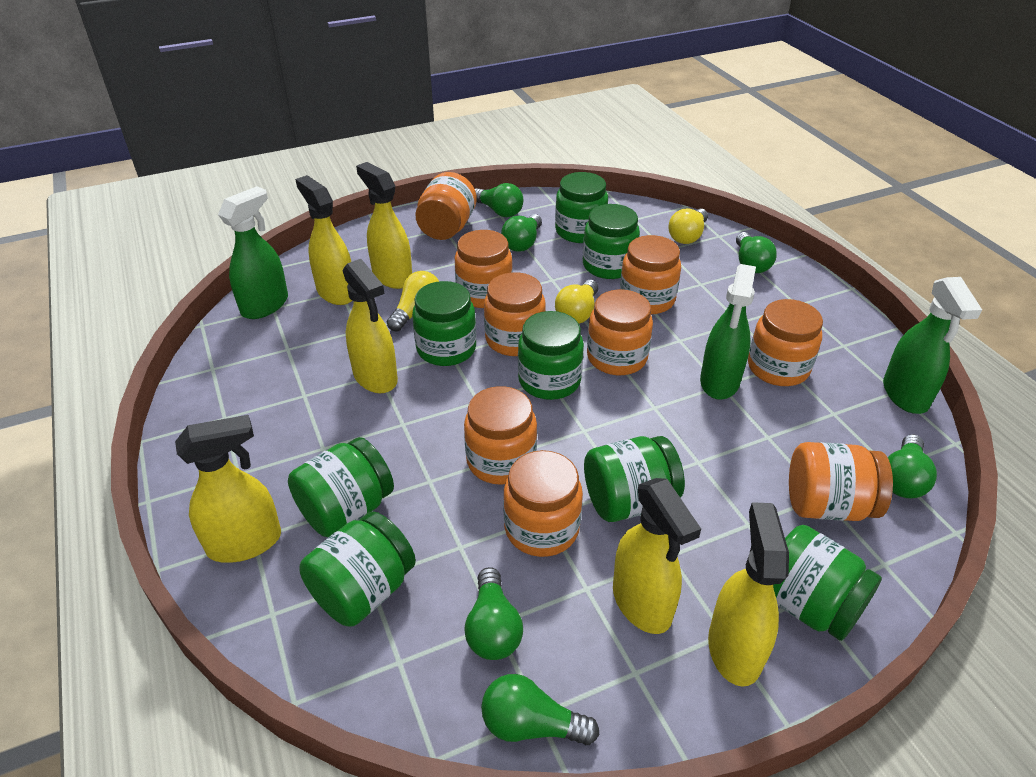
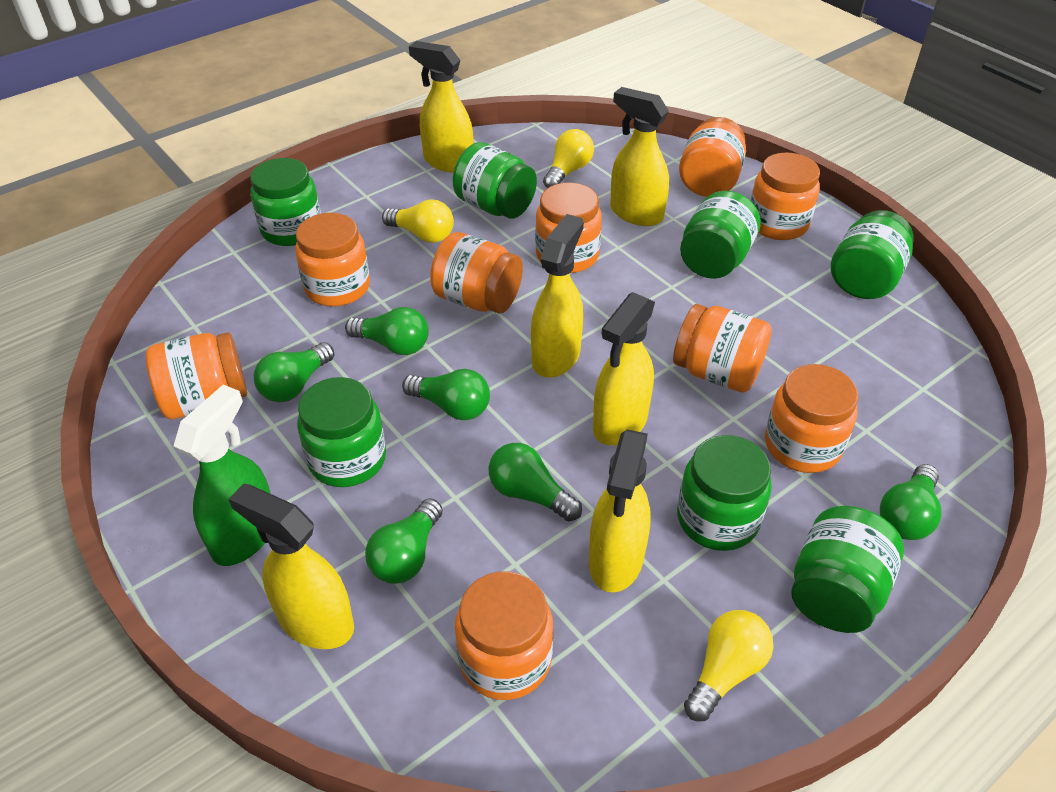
green jar: 8 -> 7
green spray bottle: 3 -> 1

